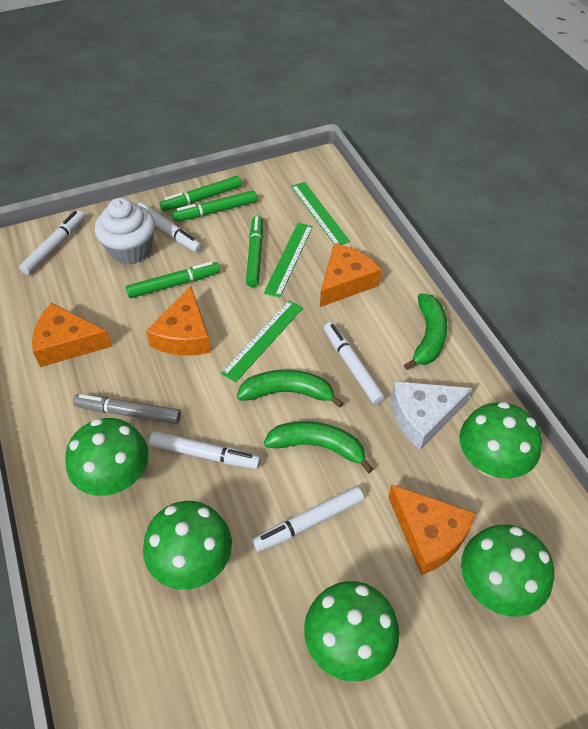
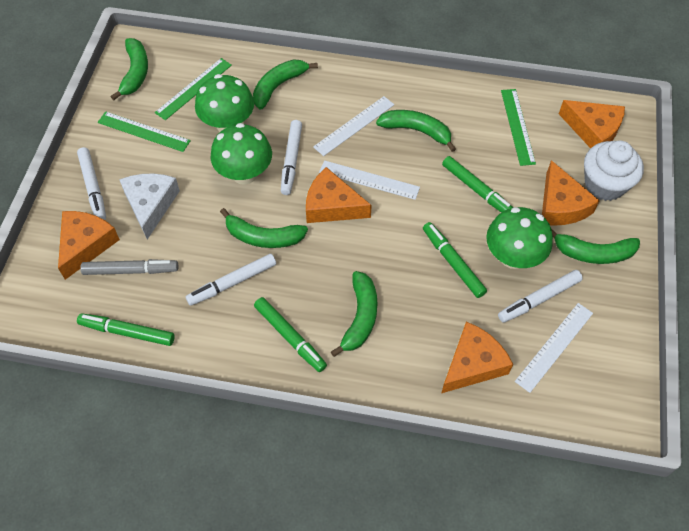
green banana: 3 -> 6
green mushroom: 5 -> 3
orange cheese: 4 -> 5
white marker: 5 -> 4
white ruler: 0 -> 3

